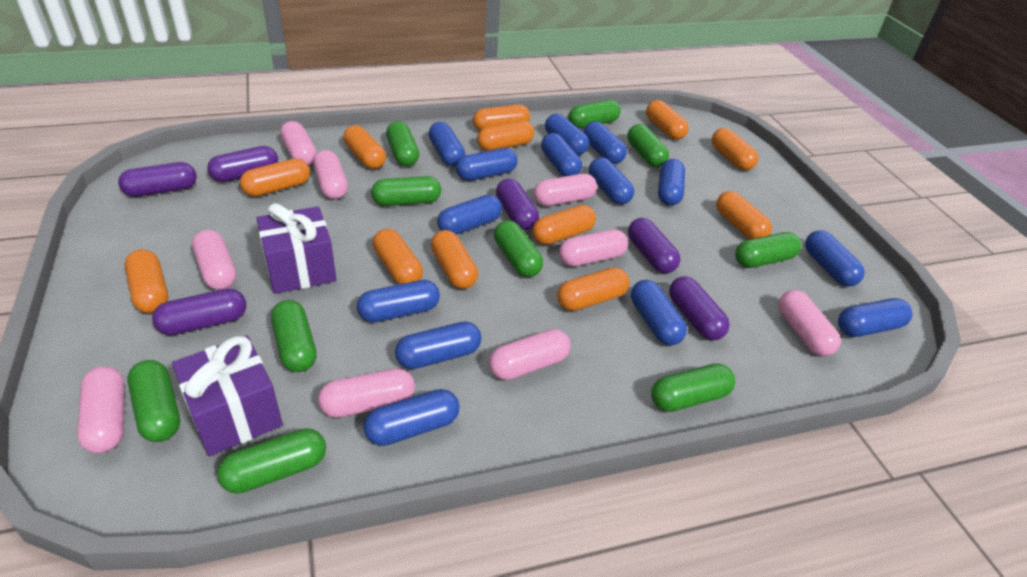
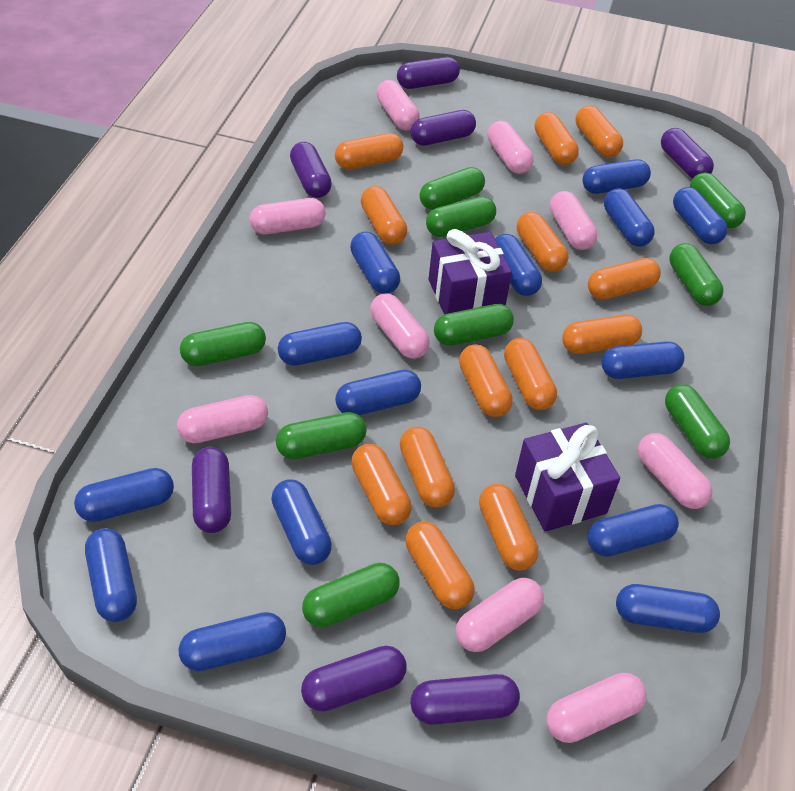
green capsule: 10 -> 9
orange capsule: 12 -> 13
purple capsule: 6 -> 7

